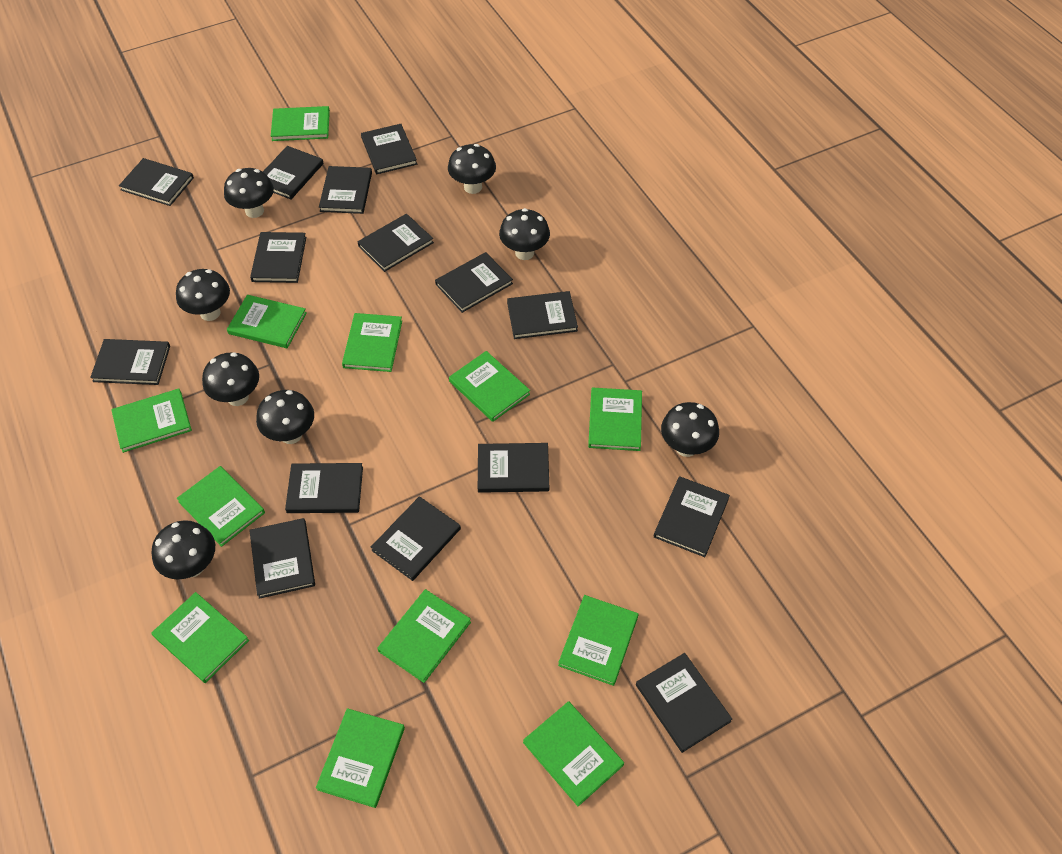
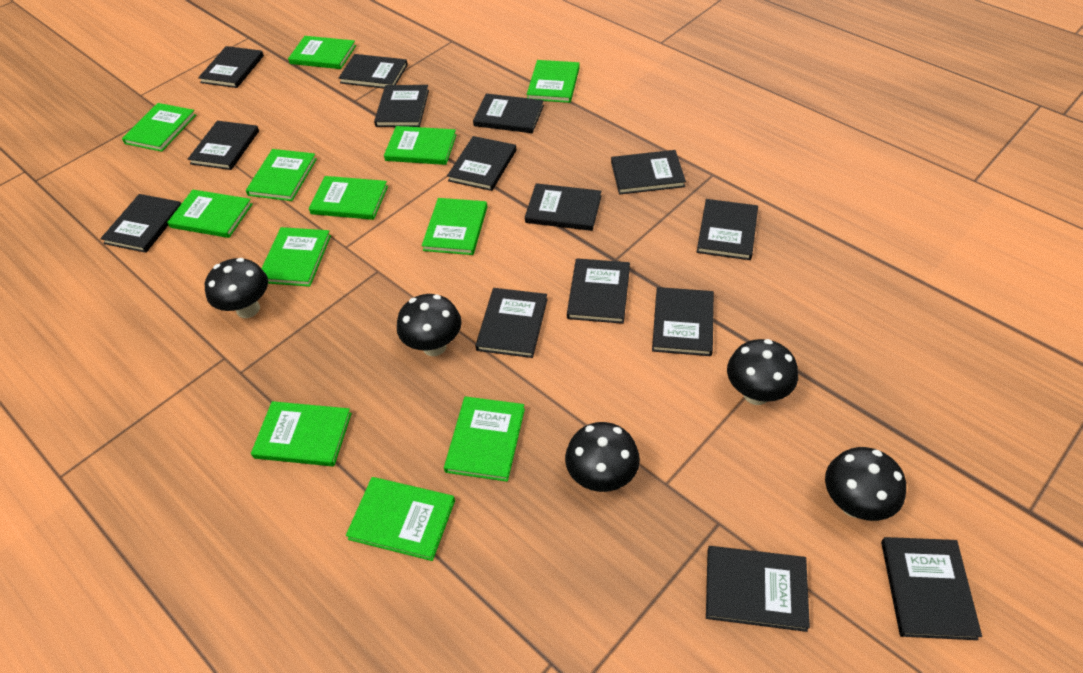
black mushroom: 8 -> 5

